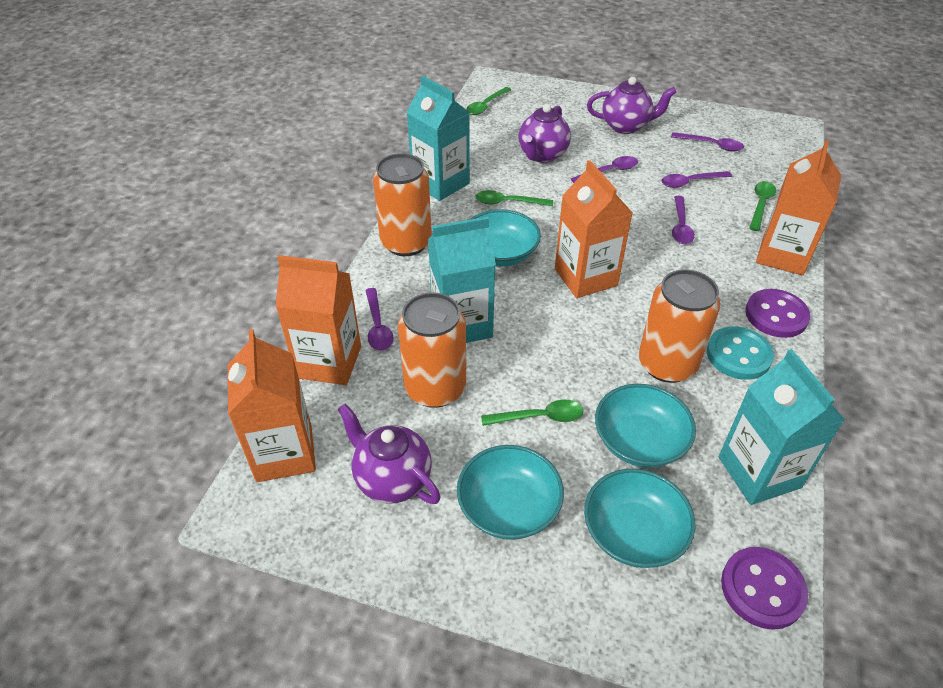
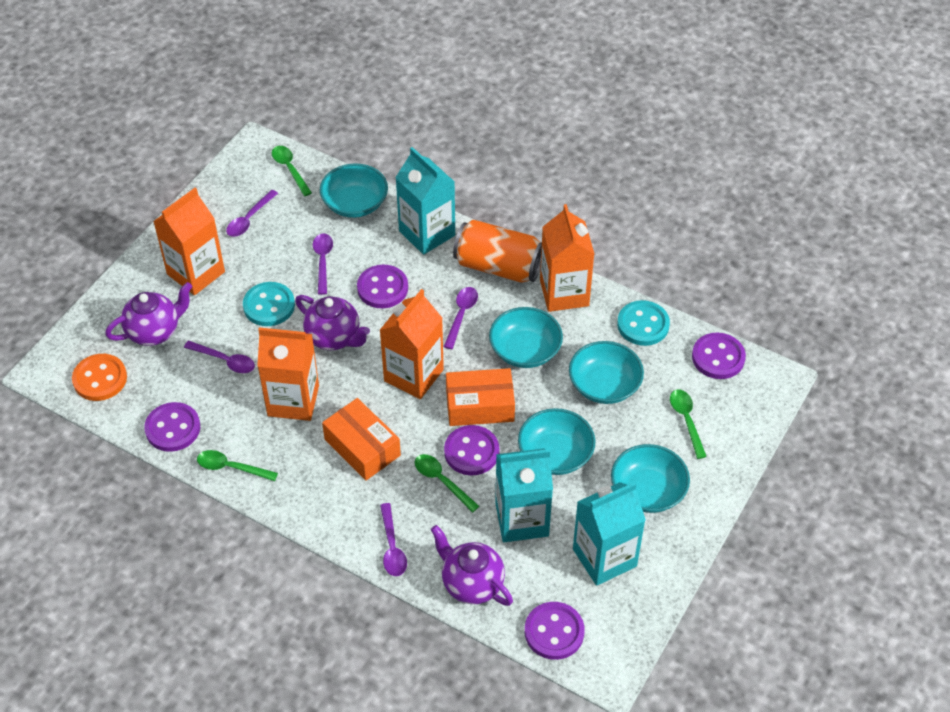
orange box: 0 -> 2
orange button: 0 -> 1
orange can: 3 -> 1
purple button: 2 -> 5
turquoise bowl: 4 -> 5
turquoise button: 1 -> 2

